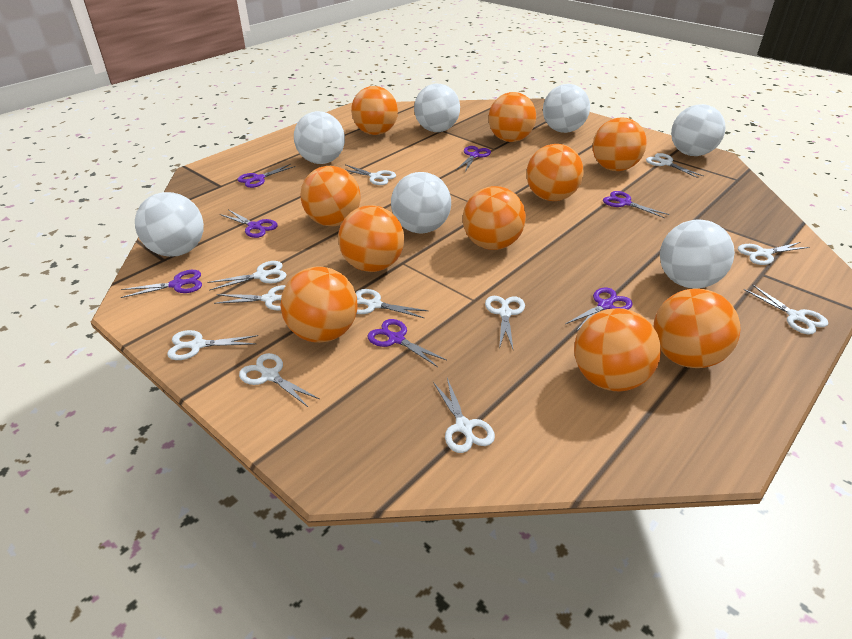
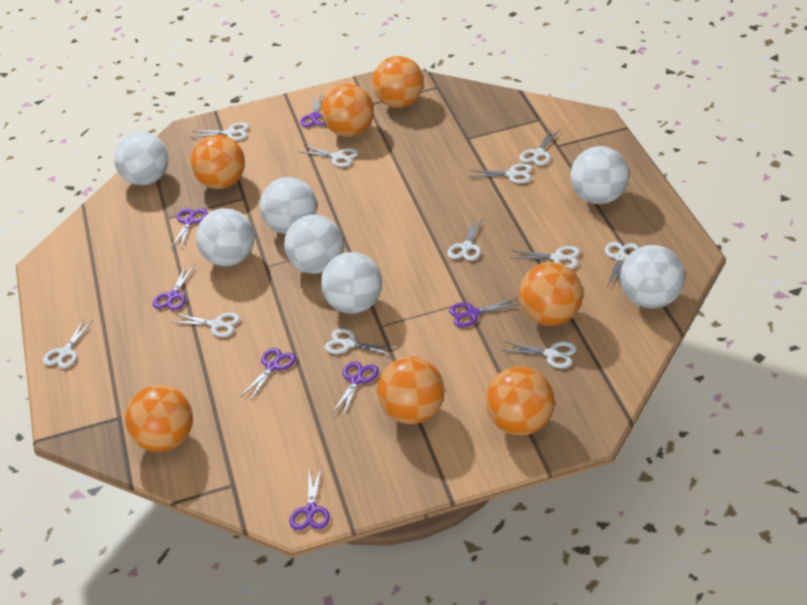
orange ball: 10 -> 7

